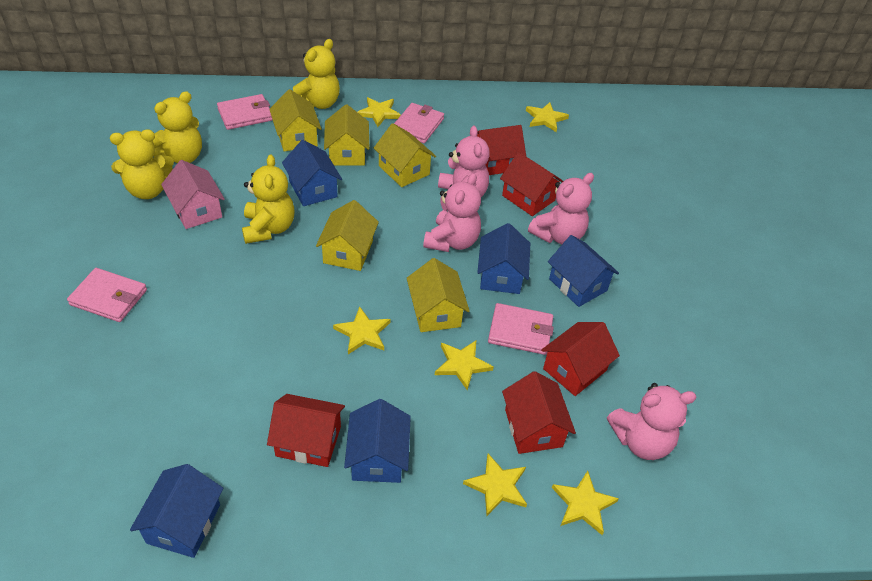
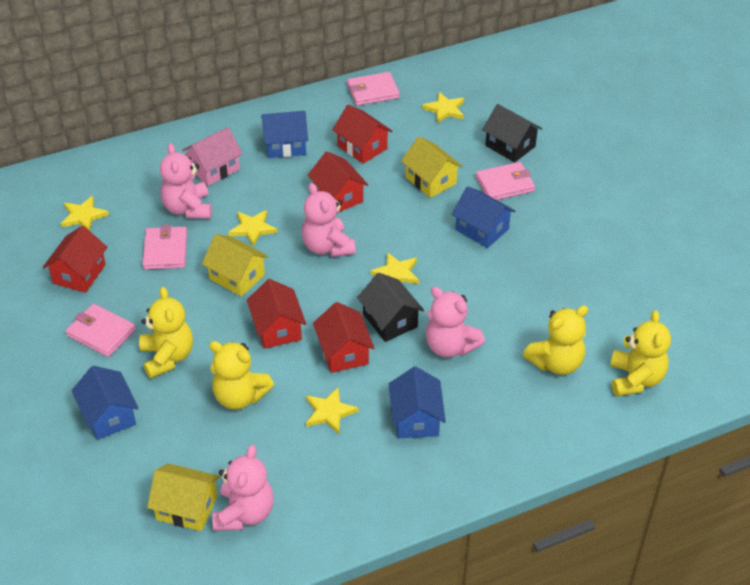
black house: 0 -> 2
blue house: 5 -> 4
yellow house: 5 -> 3
yellow star: 6 -> 5

